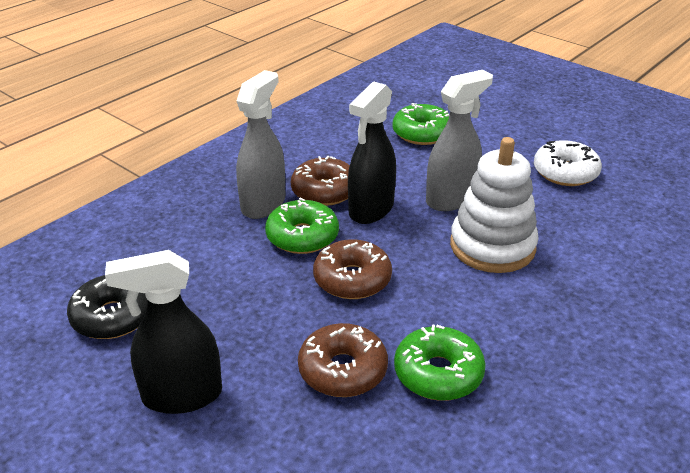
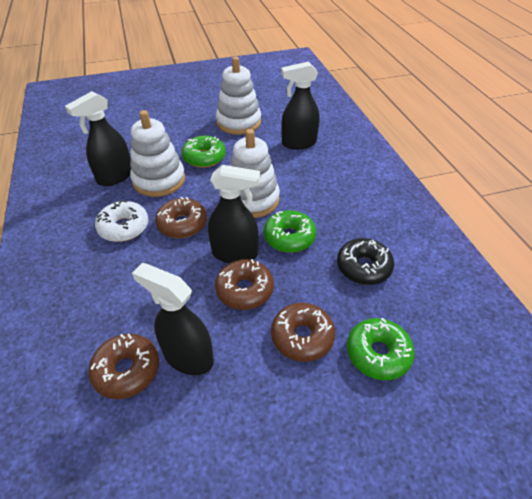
black spray bottle: 2 -> 4
brown donut: 3 -> 4
grey spray bottle: 2 -> 0
white stacking toy: 1 -> 3

